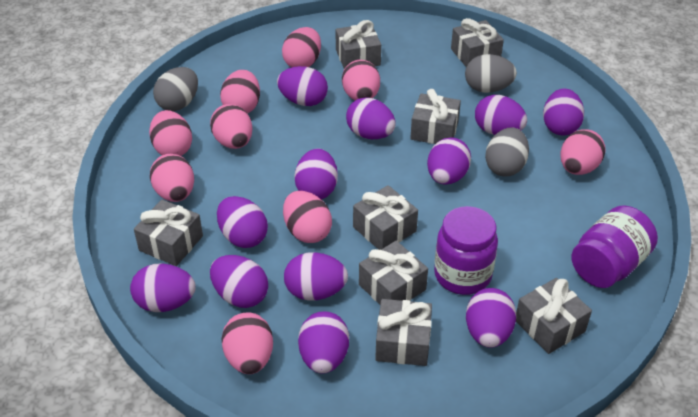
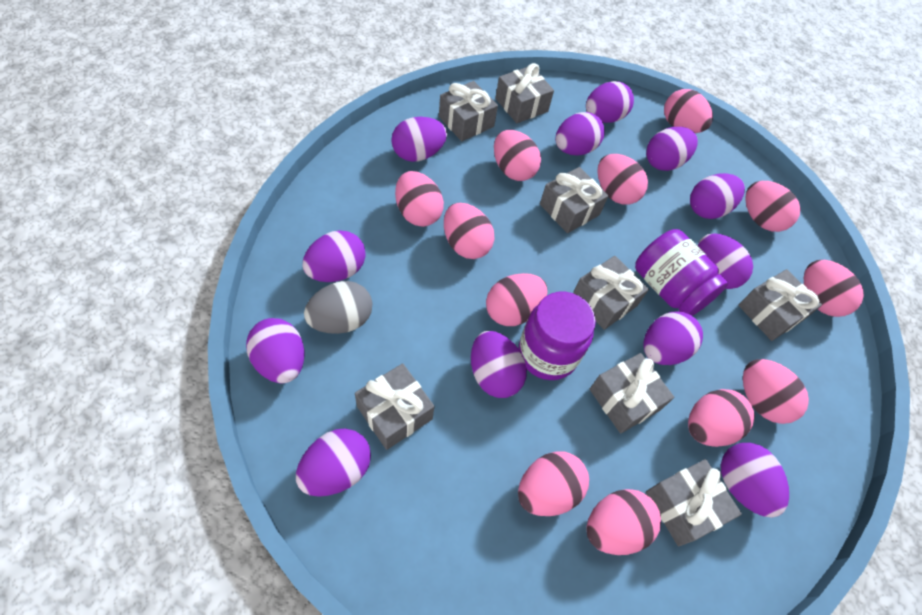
grey egg: 3 -> 1
pink egg: 9 -> 12

